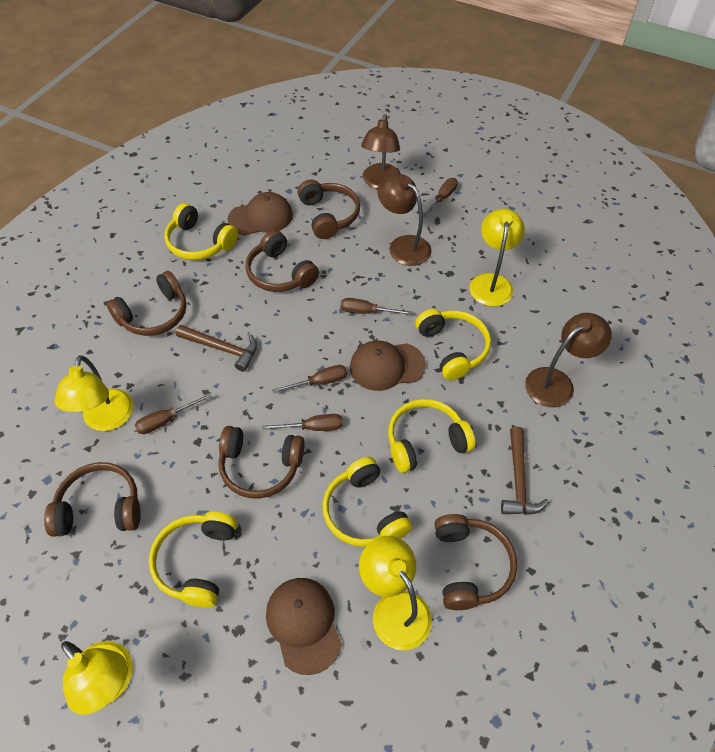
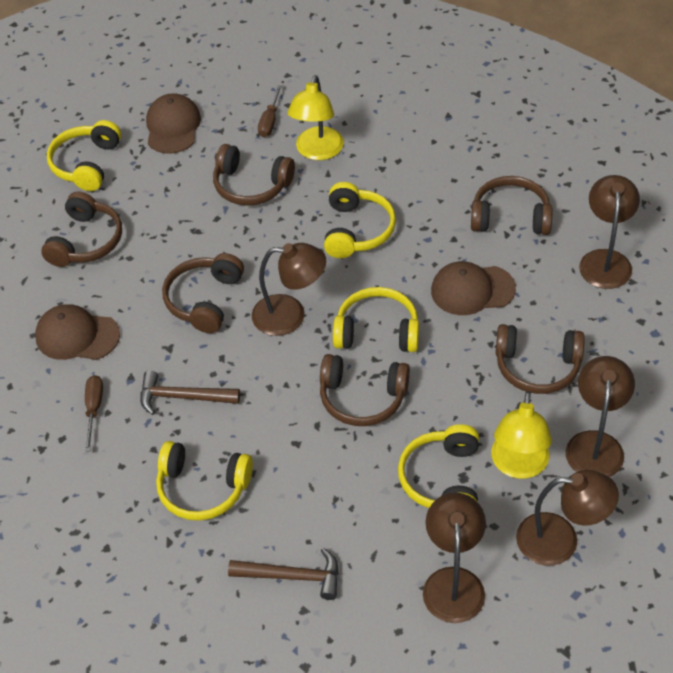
brown lamp: 3 -> 5
brown screwdriver: 5 -> 2
yellow lamp: 4 -> 2

